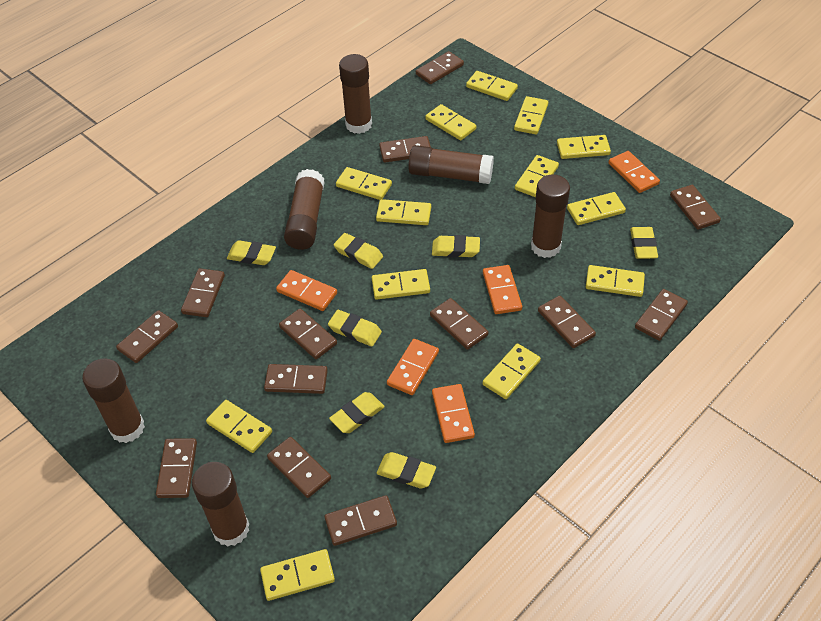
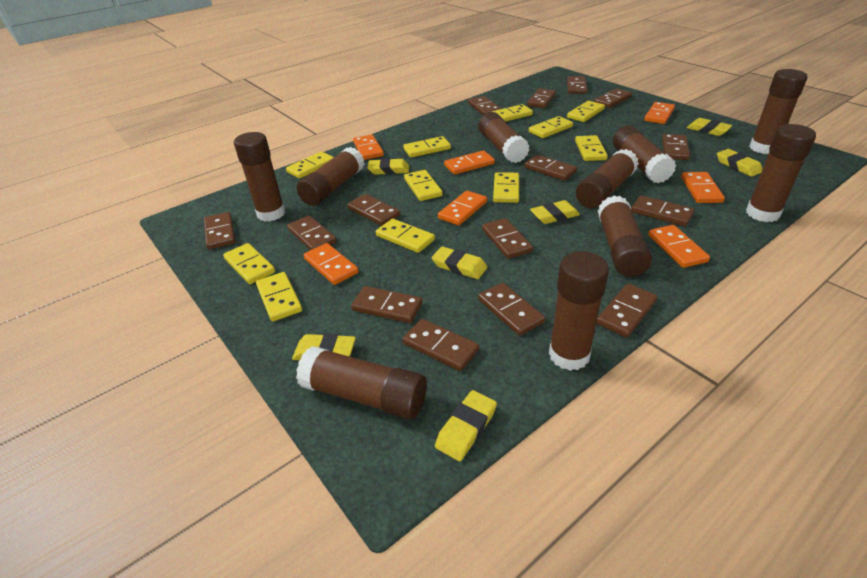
brown domino: 13 -> 15
brown glue stick: 6 -> 10
orange domino: 5 -> 7
yellow domino: 13 -> 11

